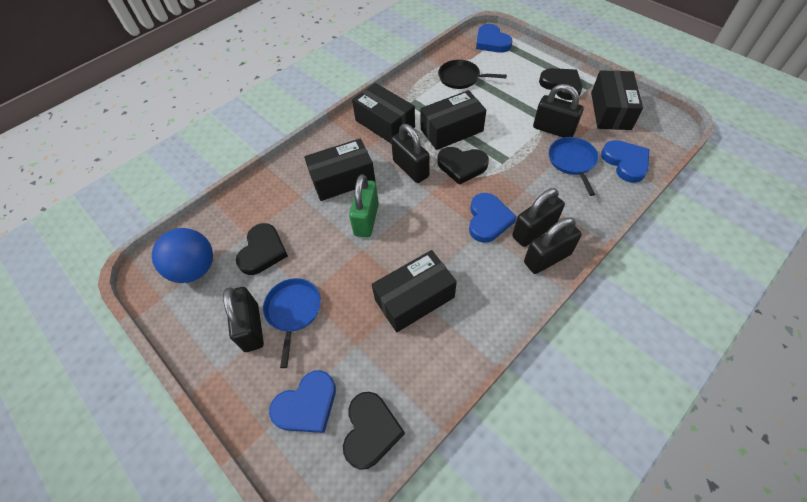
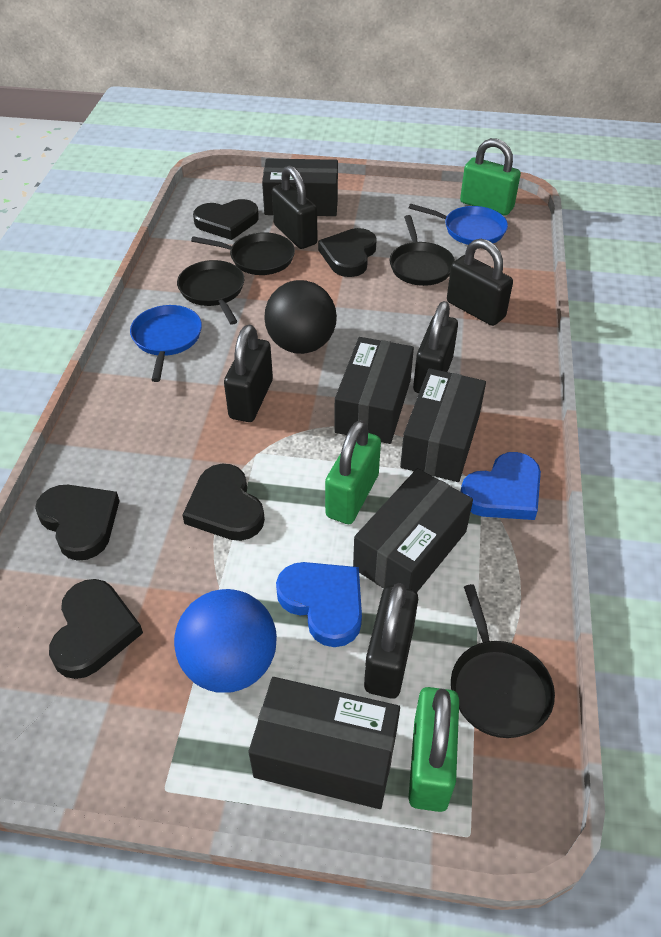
black ball: 0 -> 1
black heart: 4 -> 5
black pan: 1 -> 4
blue heart: 4 -> 2
green padlock: 1 -> 3

